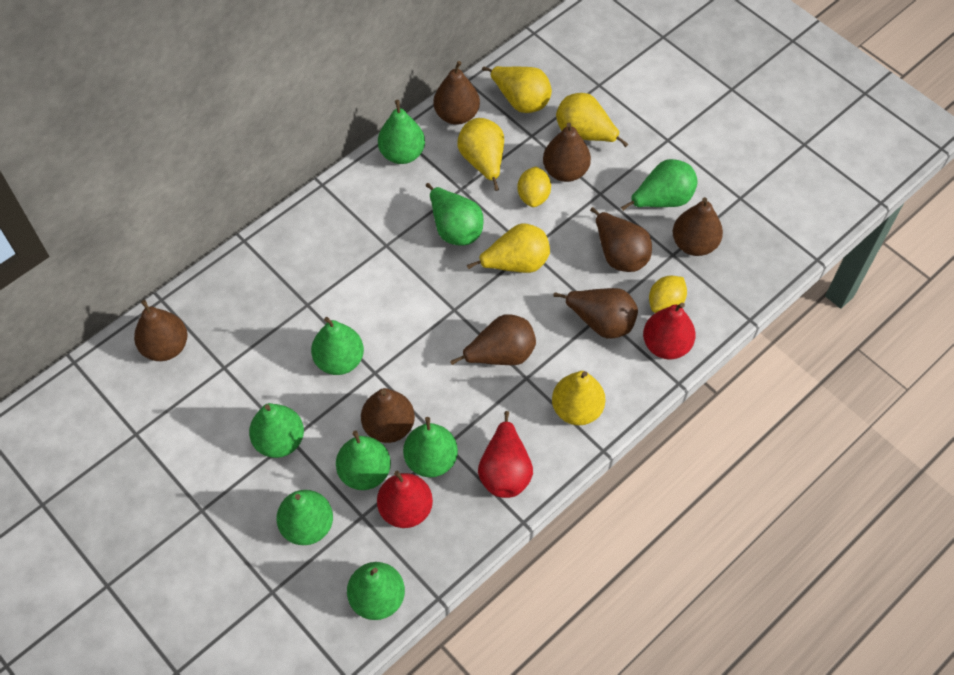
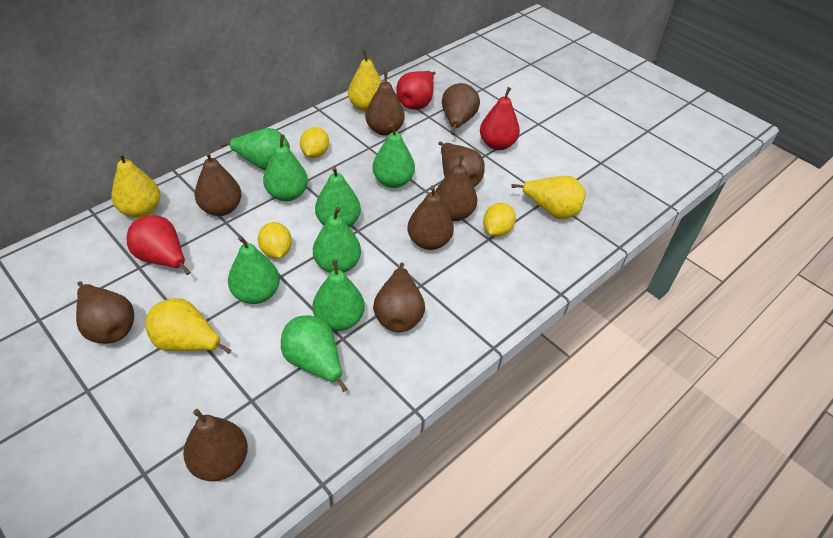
brown pear: 8 -> 9
green pear: 9 -> 8
yellow lemon: 2 -> 3
yellow pear: 5 -> 4

